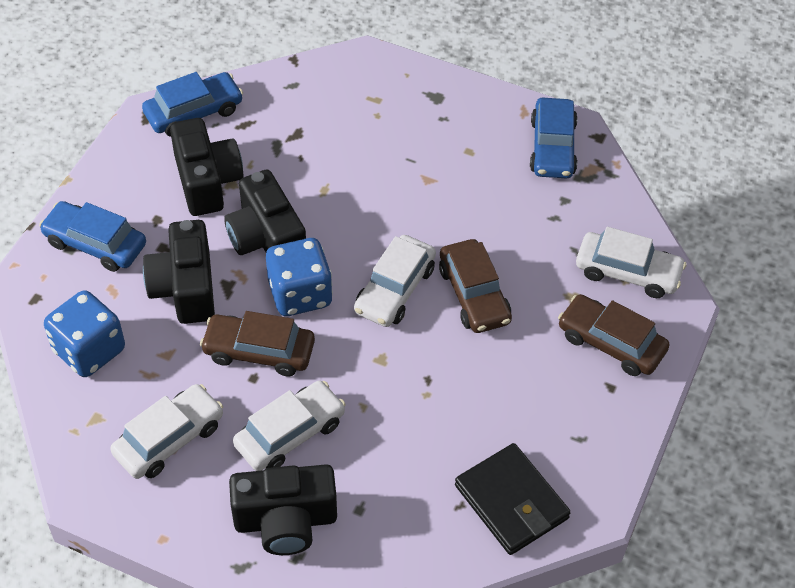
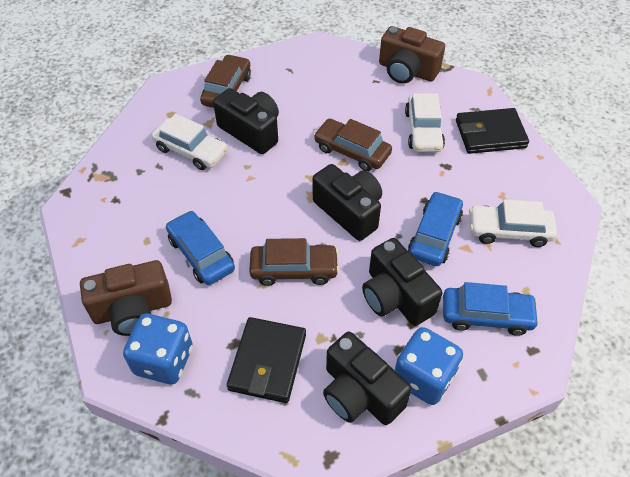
black wallet: 1 -> 2
brown camera: 0 -> 2
white car: 4 -> 3

